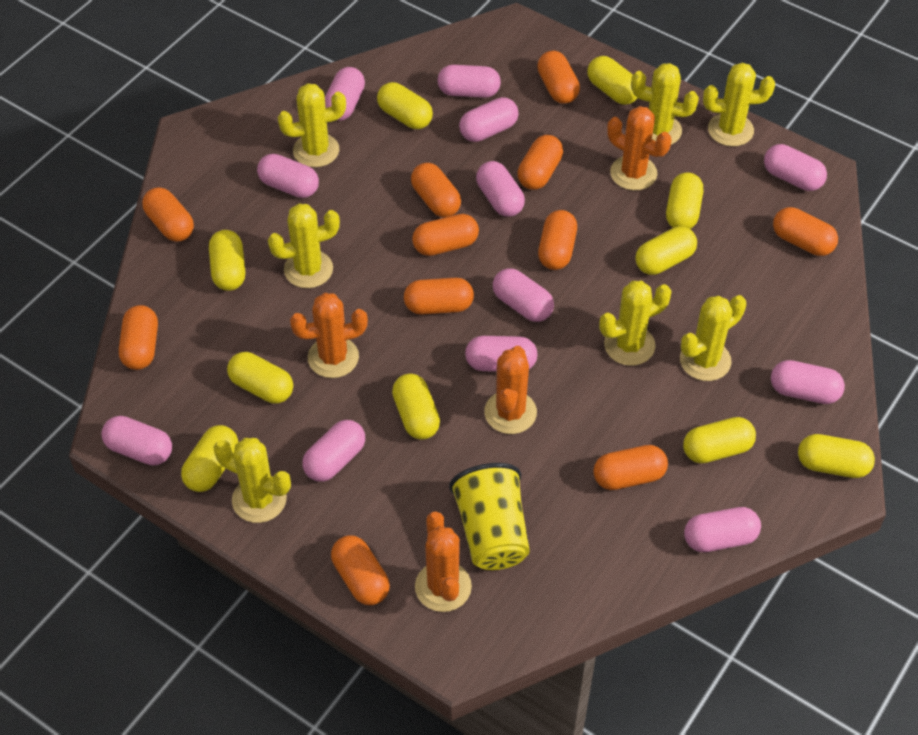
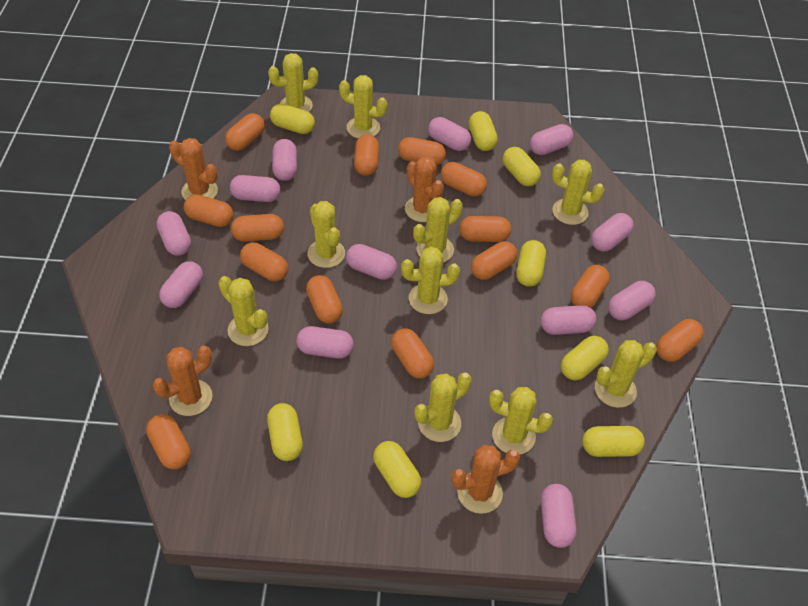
orange capsule: 11 -> 14
yellow cactus: 7 -> 10
yellow capsule: 10 -> 8
yellow cup: 1 -> 0

